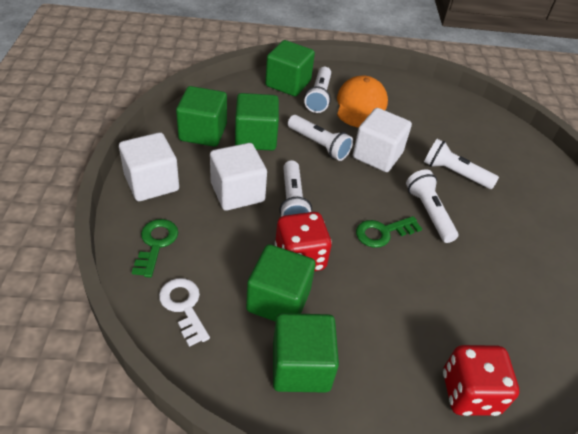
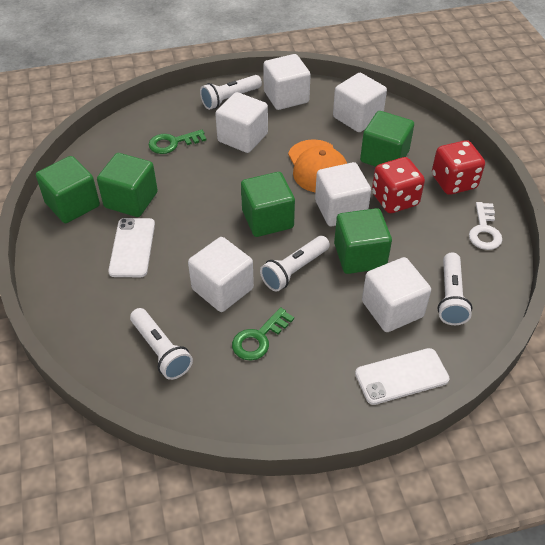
white cube: 3 -> 6
white flashlight: 5 -> 4
white phone: 0 -> 2

